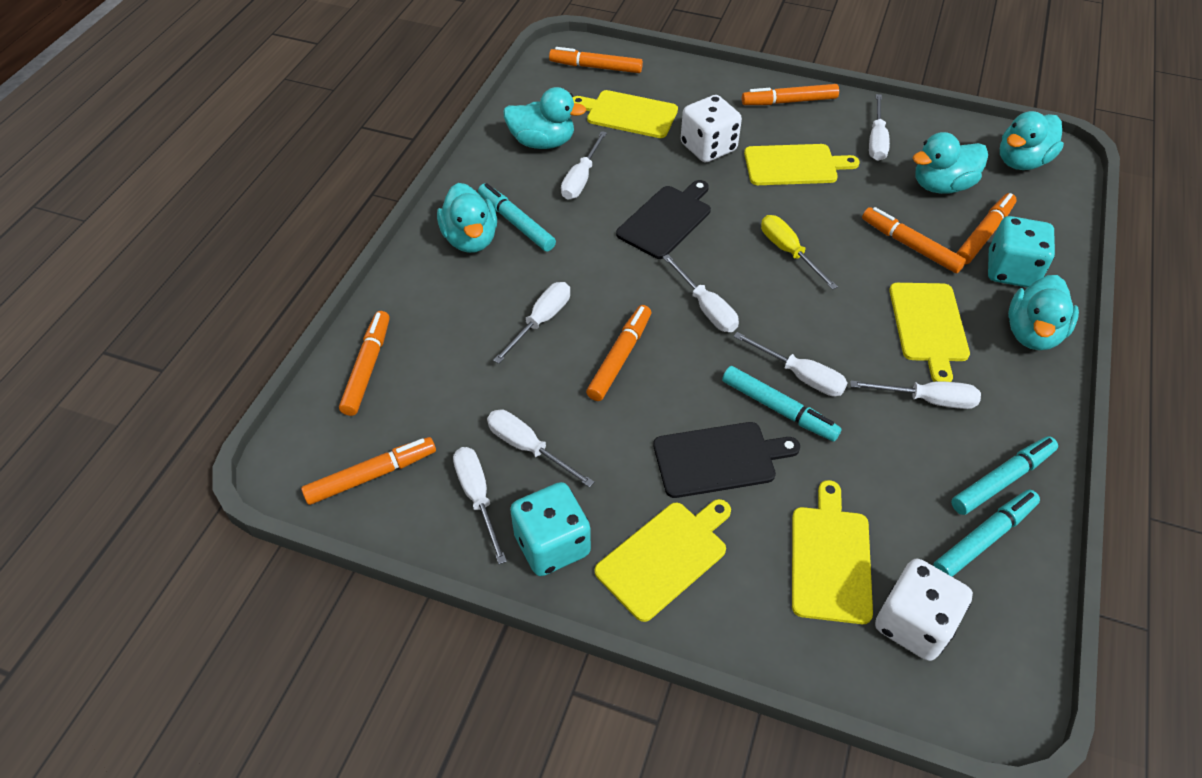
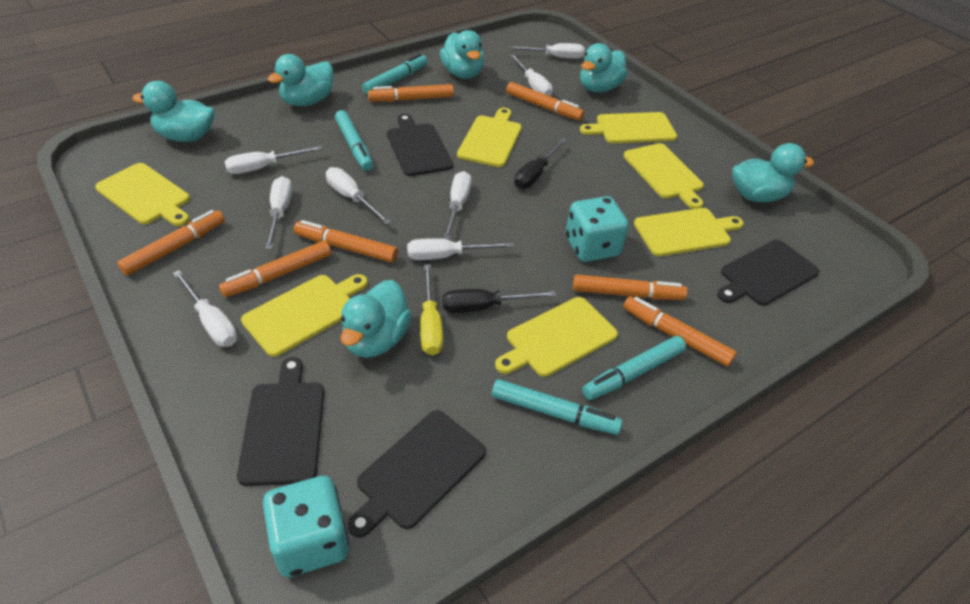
black cutting board: 2 -> 4
black screwdriver: 0 -> 2
turquoise duck: 5 -> 6
white dice: 2 -> 0
yellow cutting board: 5 -> 7

